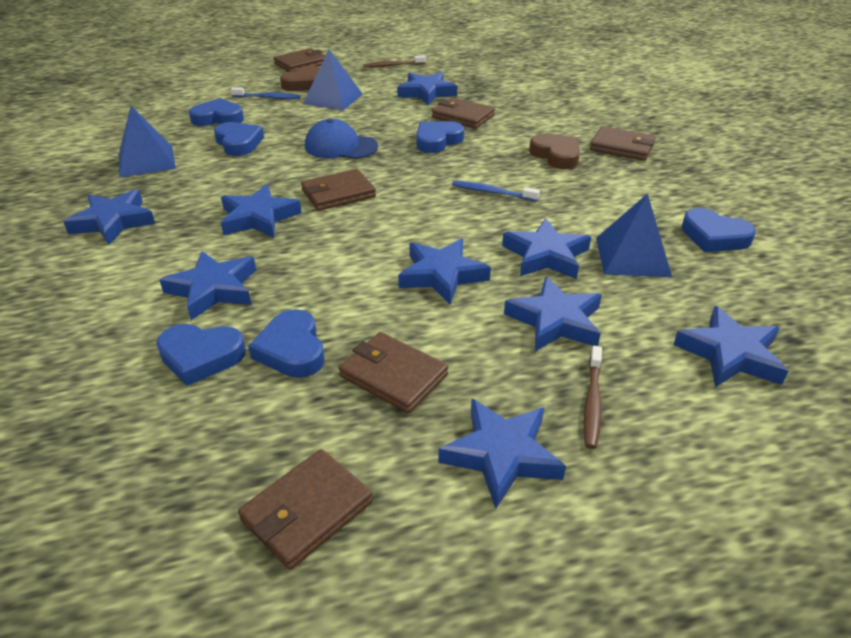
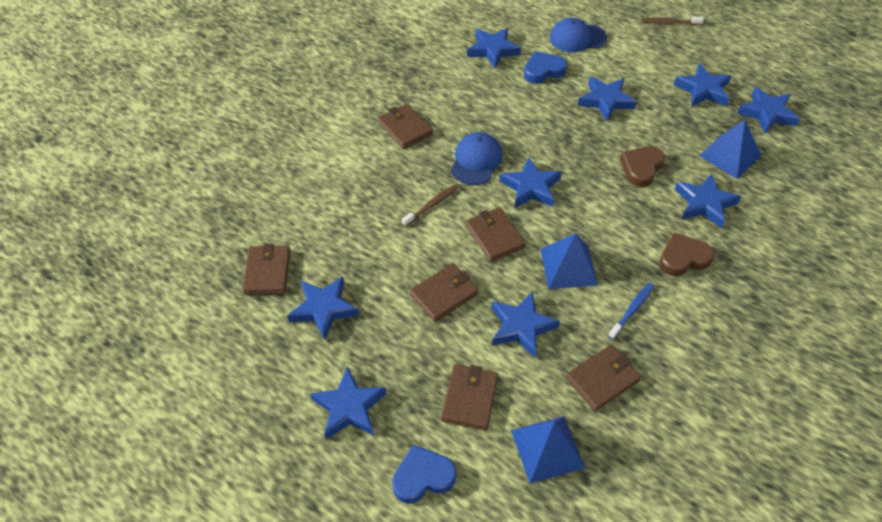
blue cap: 1 -> 2
blue heart: 6 -> 2
blue toothbrush: 2 -> 1

